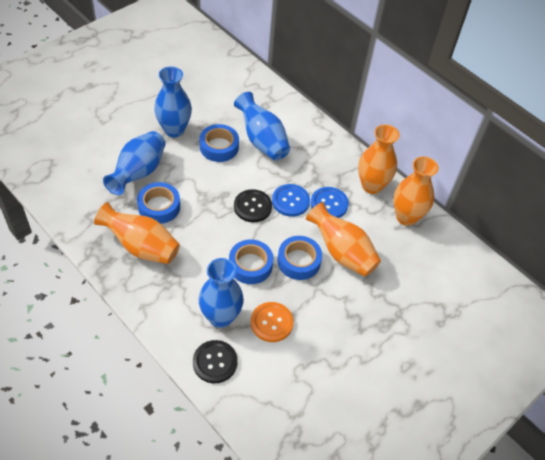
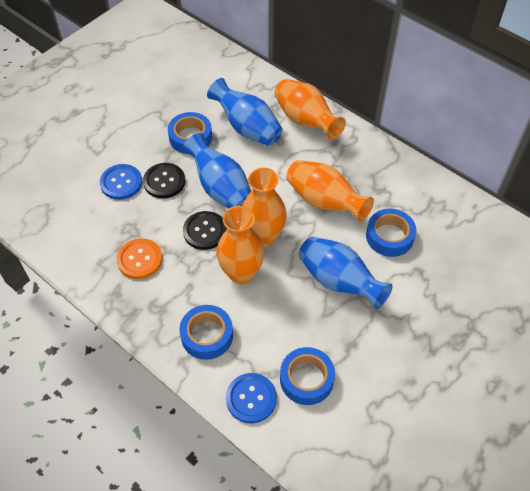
blue vase: 4 -> 3

